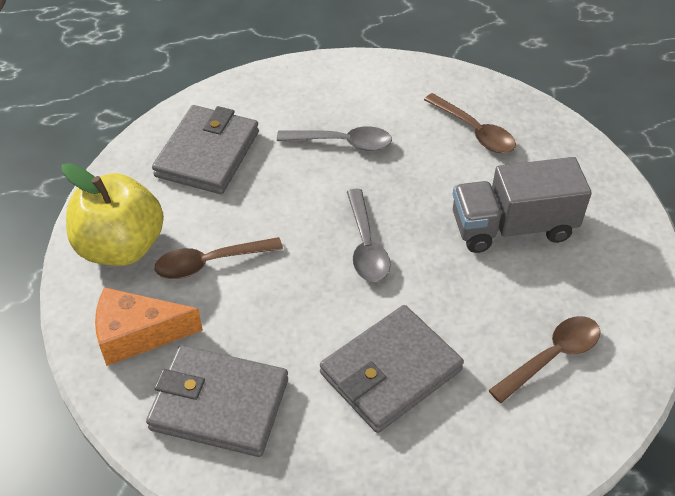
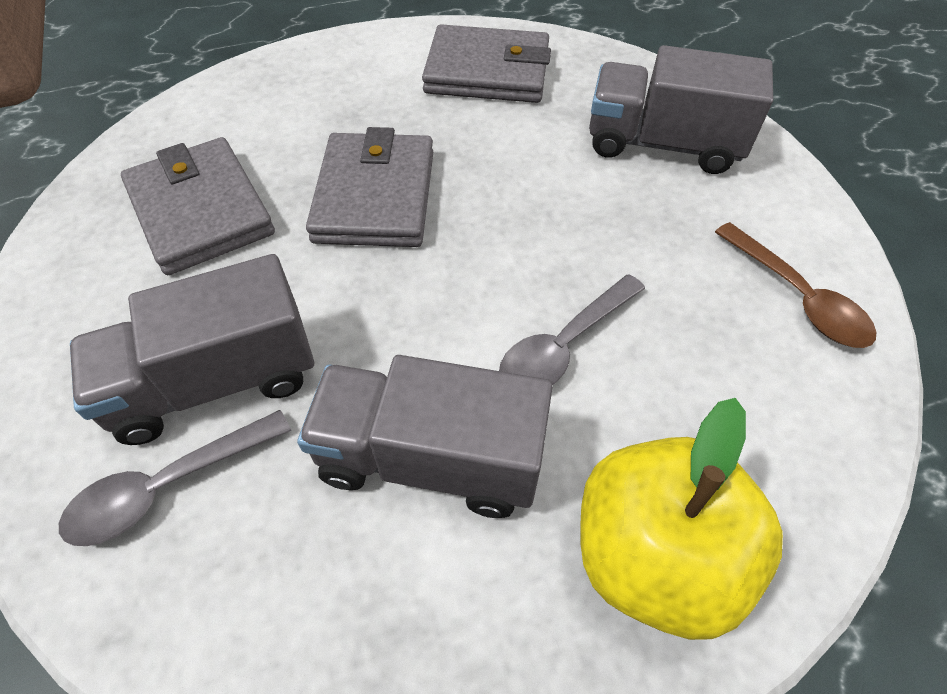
brown spoon: 3 -> 1
grey truck: 1 -> 3
orange cheese: 1 -> 0

